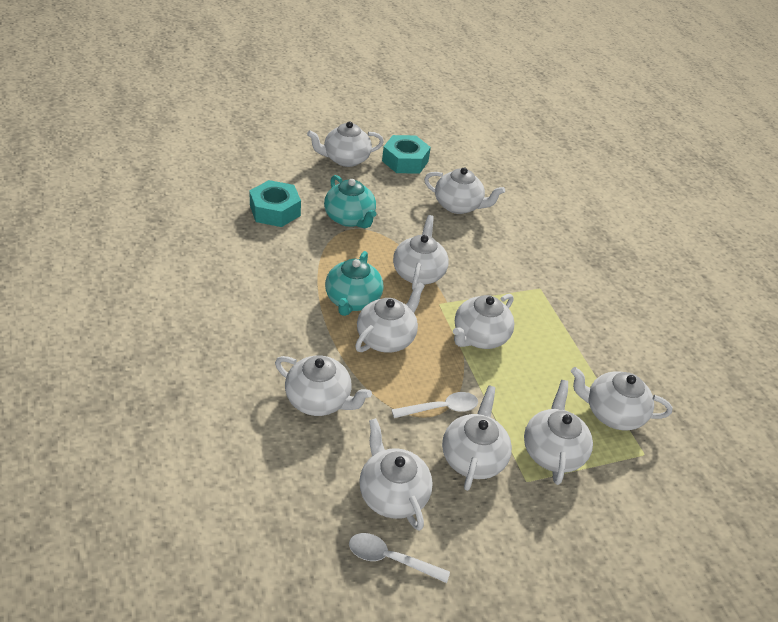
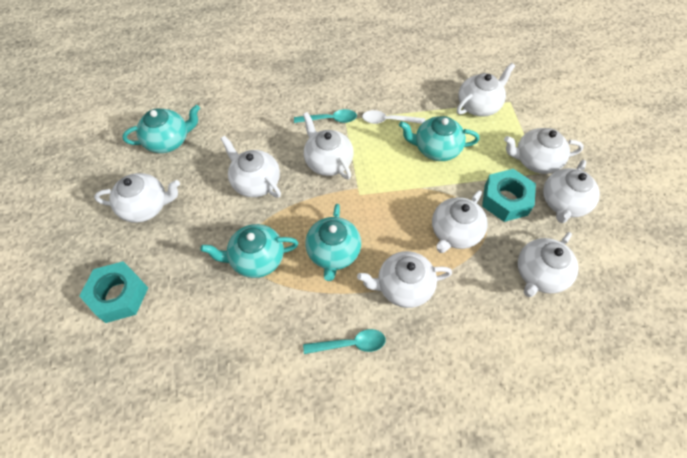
turquoise spoon: 0 -> 2
turquoise teapot: 2 -> 4
white spoon: 2 -> 1
white teapot: 10 -> 9

